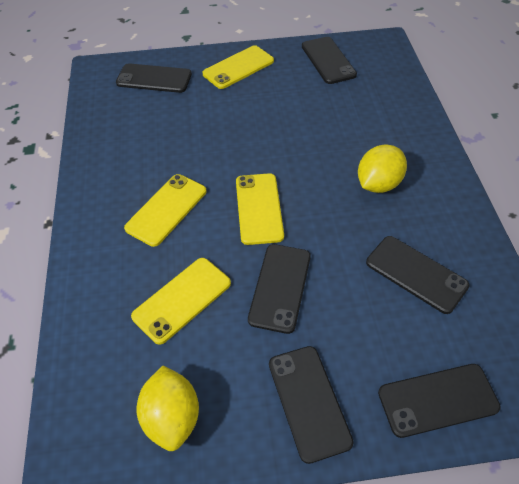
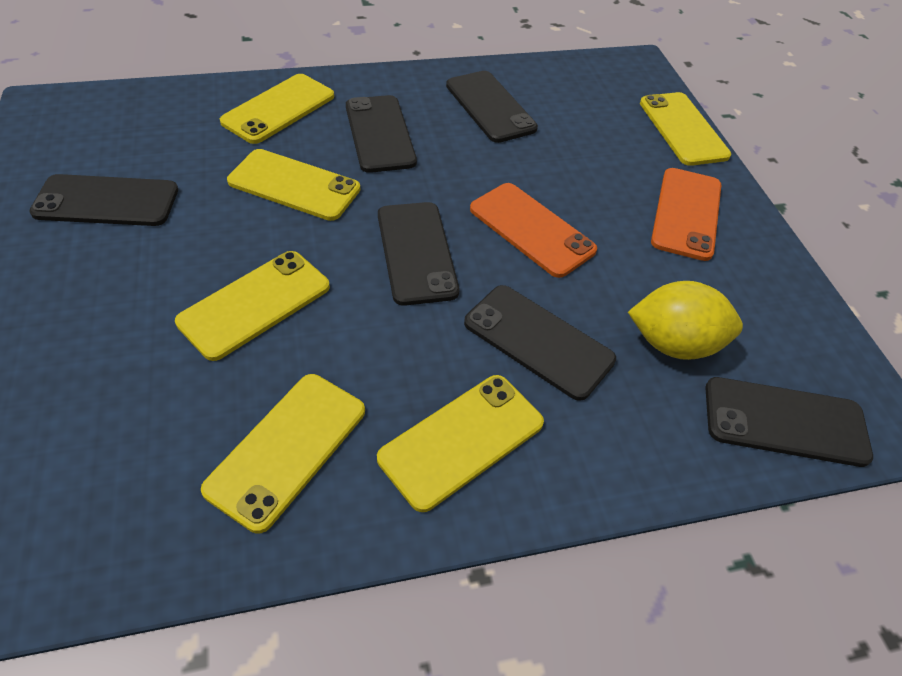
orange phone: 0 -> 2
yellow lemon: 2 -> 1
yellow phone: 4 -> 6

